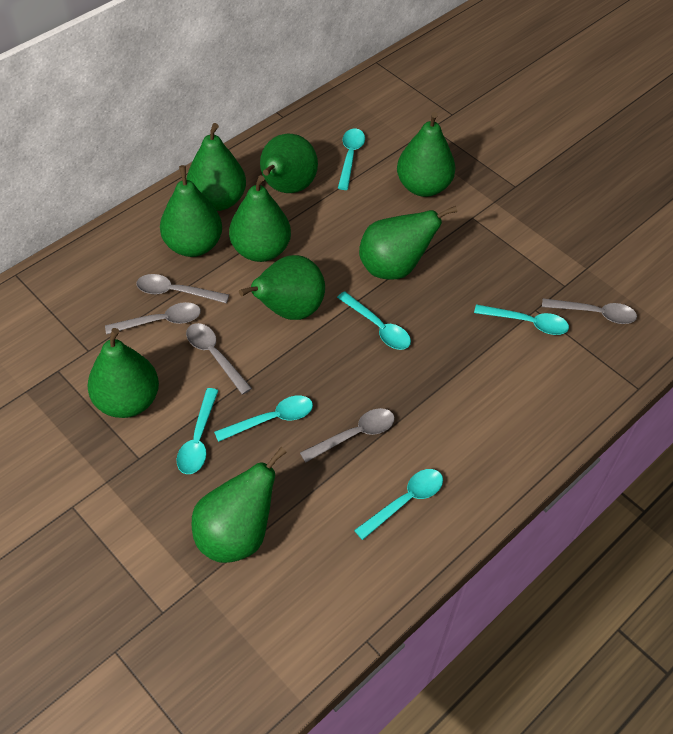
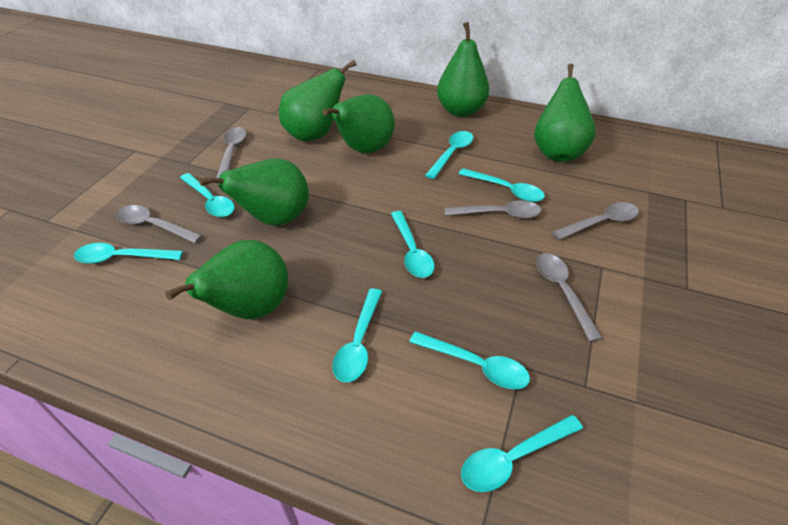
green pear: 9 -> 6
turquoise spoon: 6 -> 8

